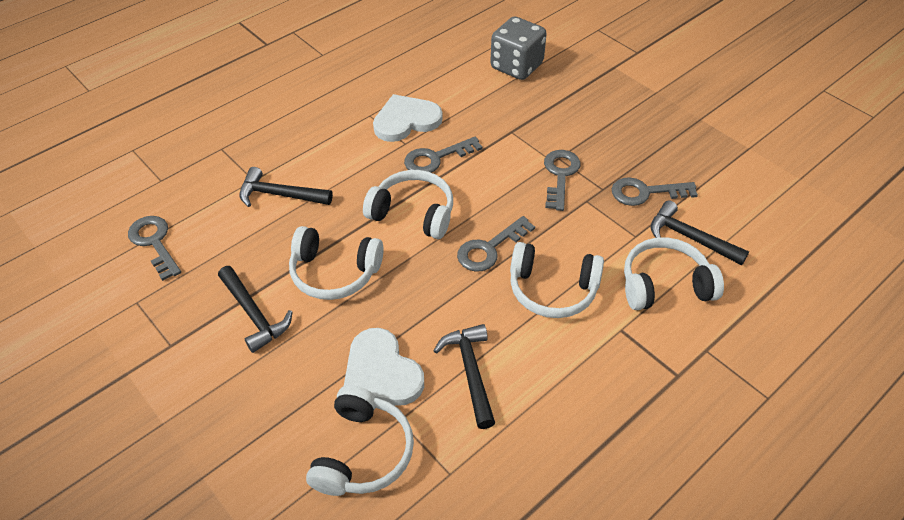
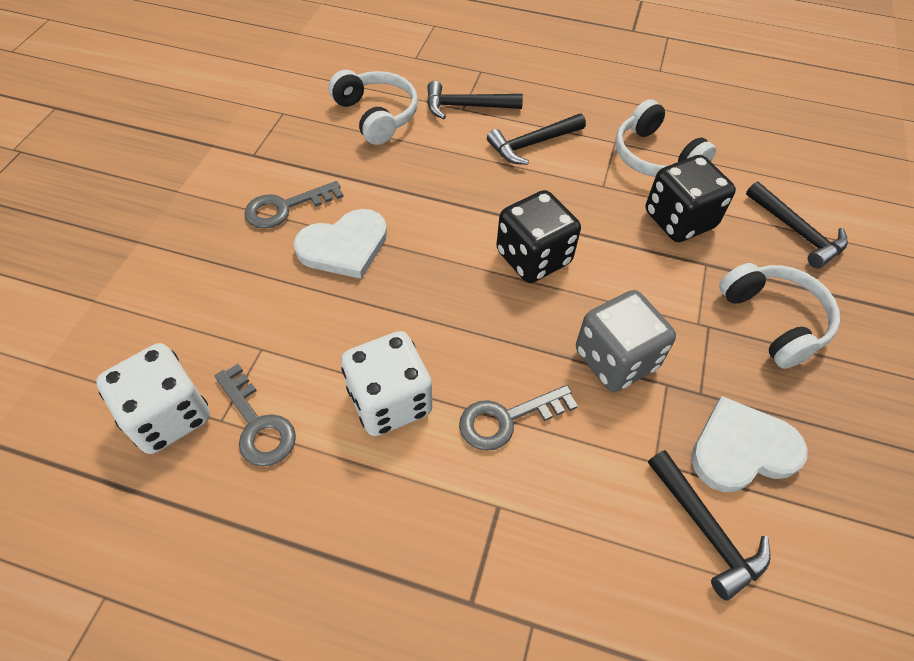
black dice: 0 -> 2
grey key: 5 -> 3
white dice: 0 -> 2
white headphones: 5 -> 3

